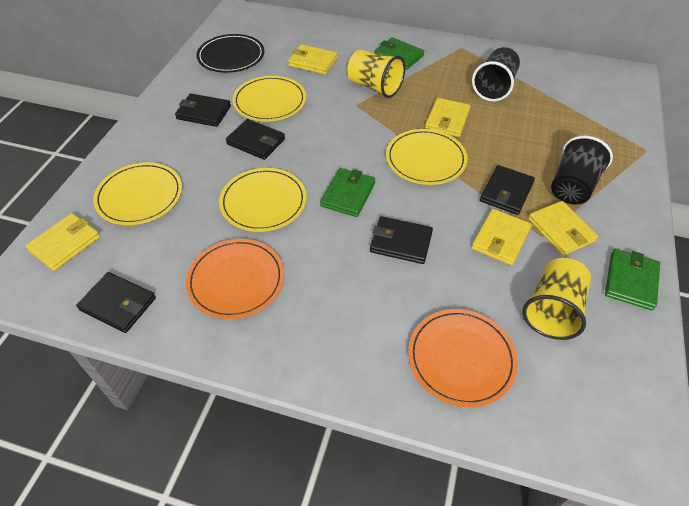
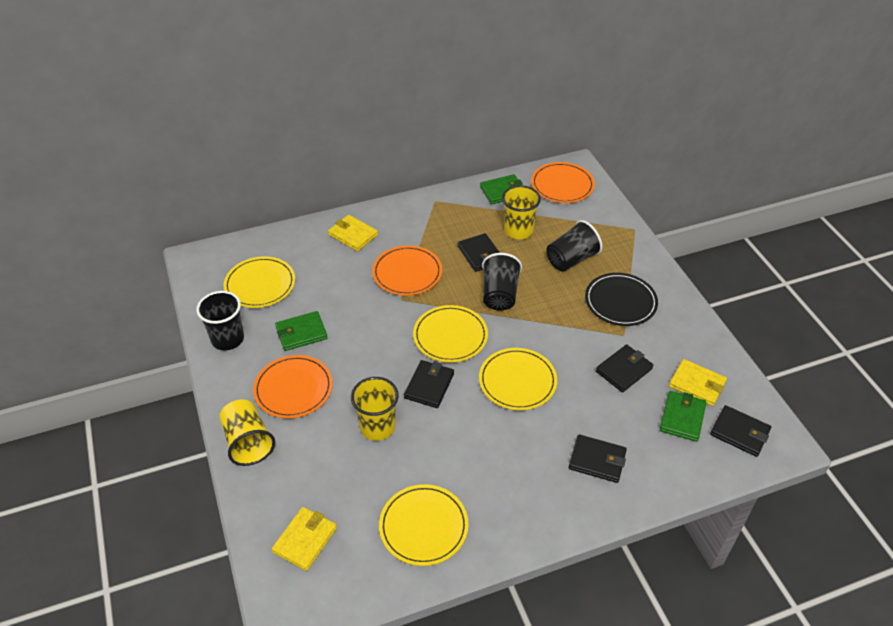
black cup: 2 -> 3
orange plate: 2 -> 3
yellow cup: 2 -> 3
yellow wallet: 5 -> 3

